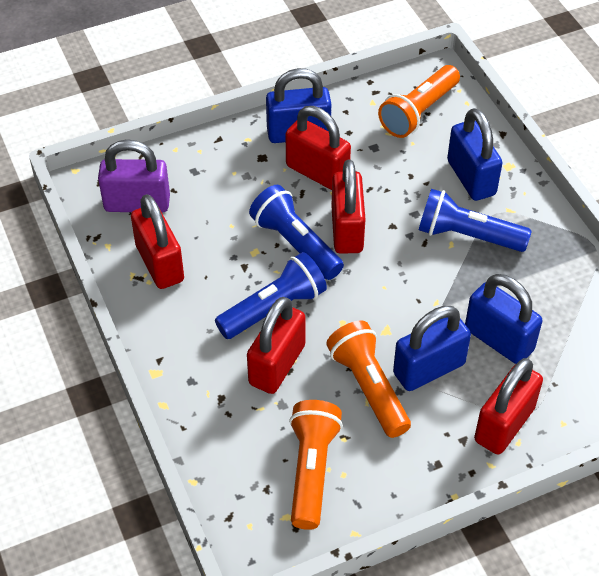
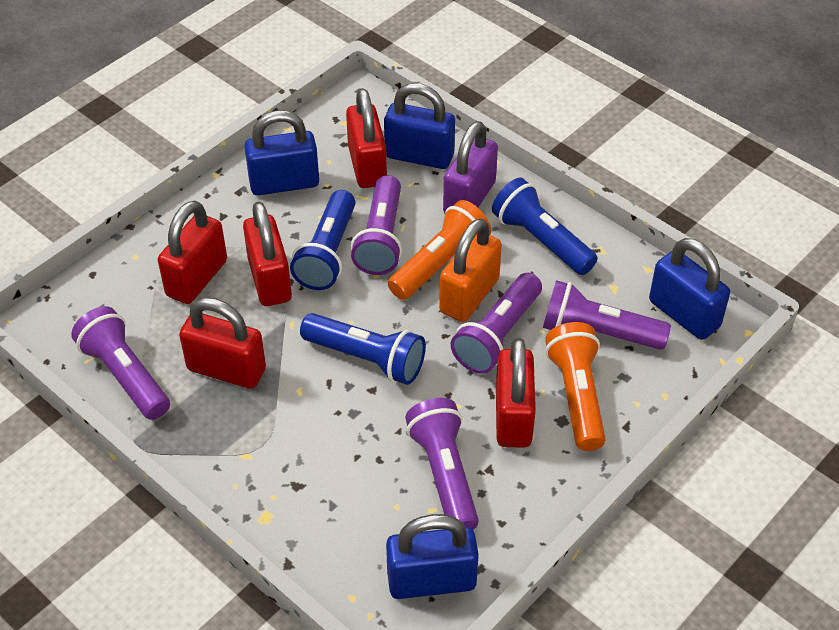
orange flashlight: 3 -> 2
orange padlock: 0 -> 1
purple flashlight: 0 -> 5

